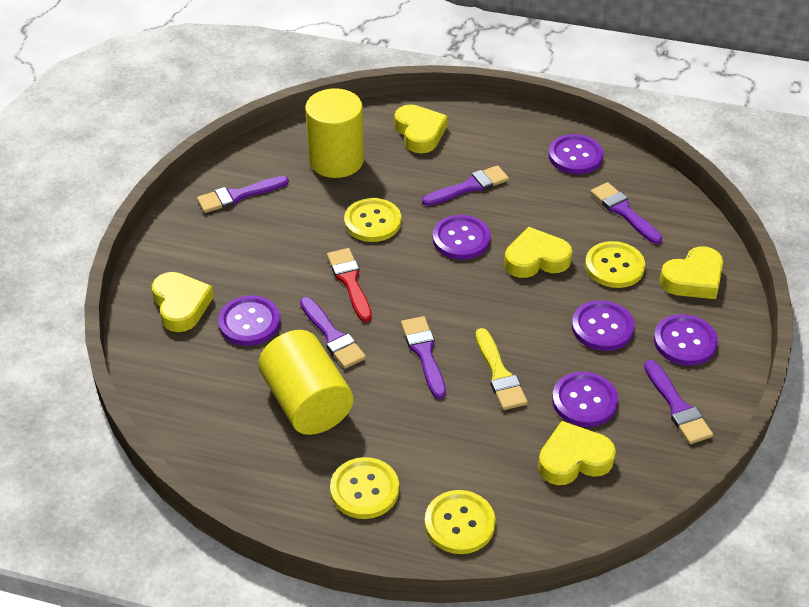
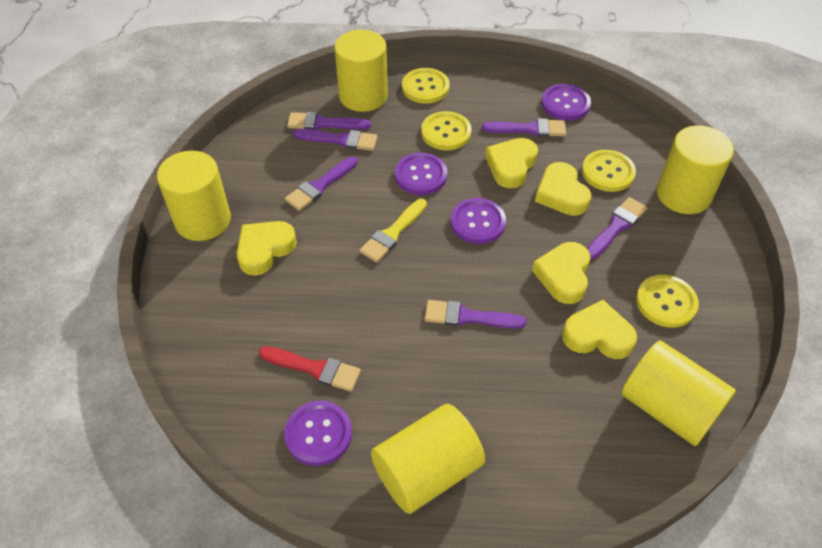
purple button: 6 -> 4
yellow cylinder: 2 -> 5

